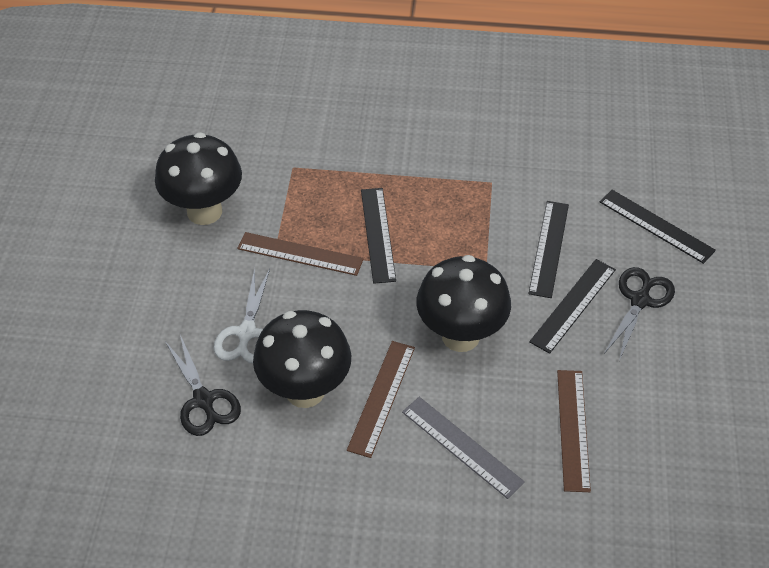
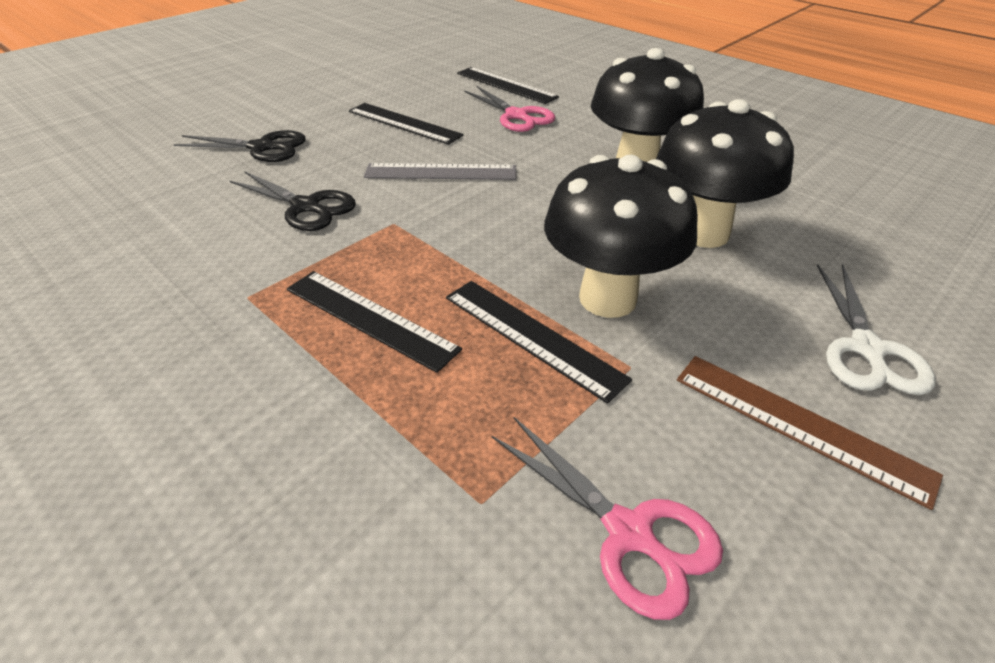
brown ruler: 3 -> 1
pink scissors: 0 -> 2

